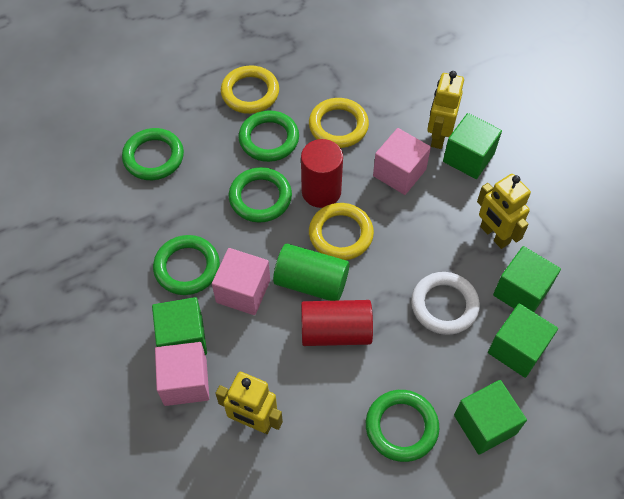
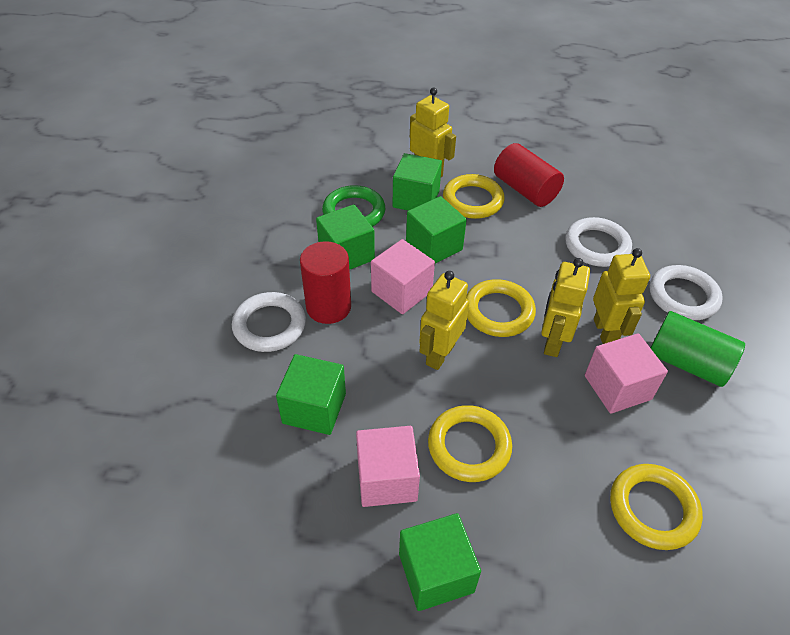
green ring: 5 -> 1
white ring: 1 -> 3
yellow ring: 3 -> 4
yellow robot: 3 -> 4

